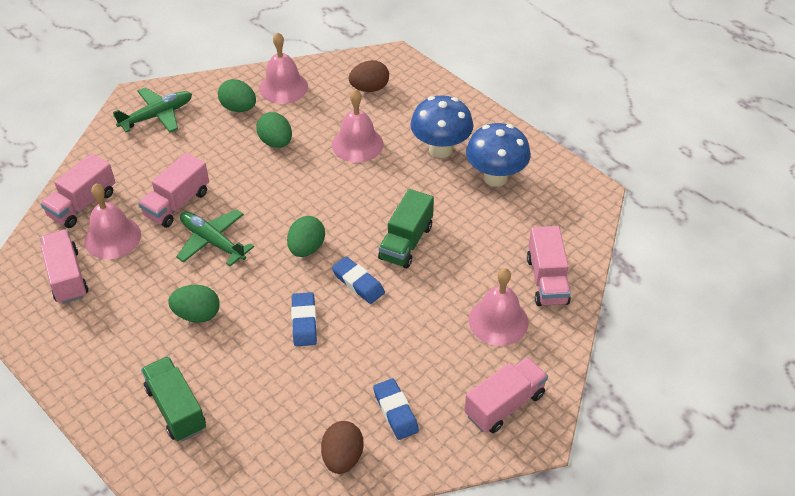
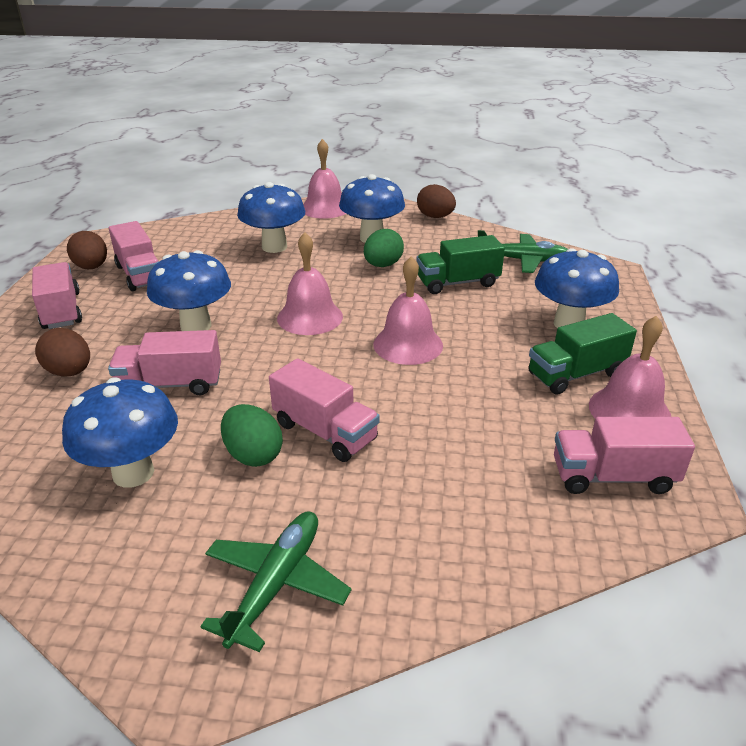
blue eraser: 3 -> 0
blue mushroom: 2 -> 5
brown egg: 2 -> 3
green egg: 4 -> 2

